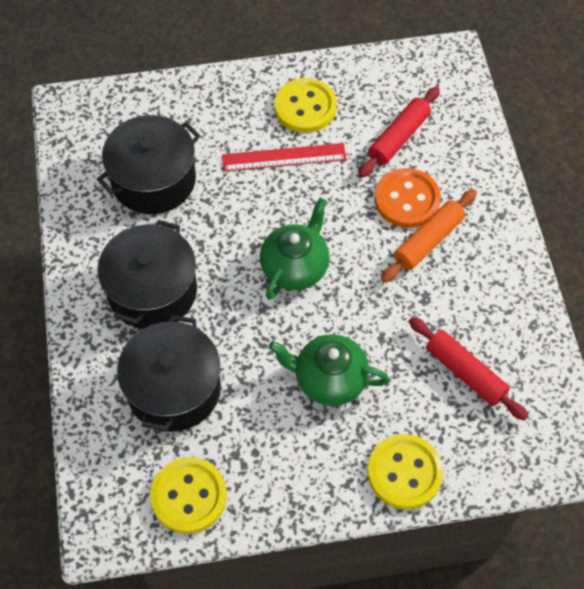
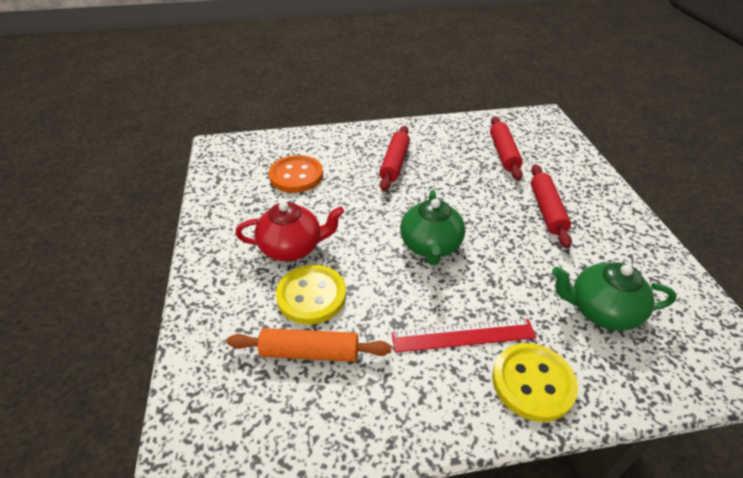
black pot: 3 -> 0
red rolling pin: 2 -> 3
red teapot: 0 -> 1
yellow button: 3 -> 2

